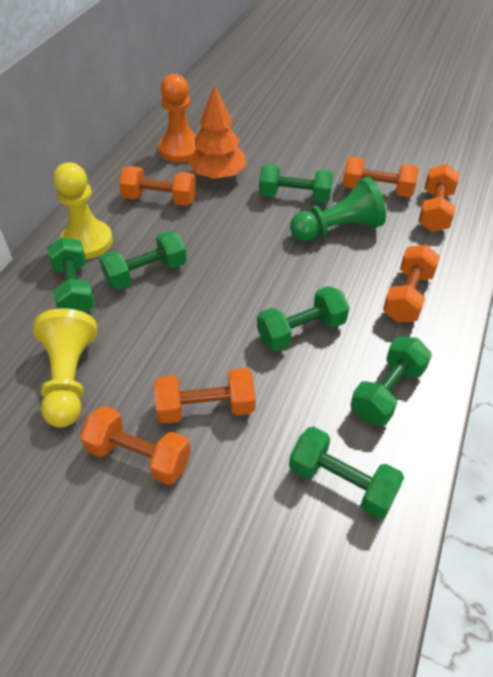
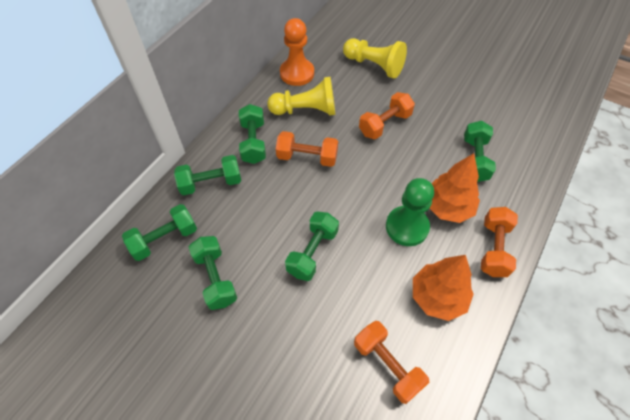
orange dumbbell: 6 -> 4
orange tree: 1 -> 2

